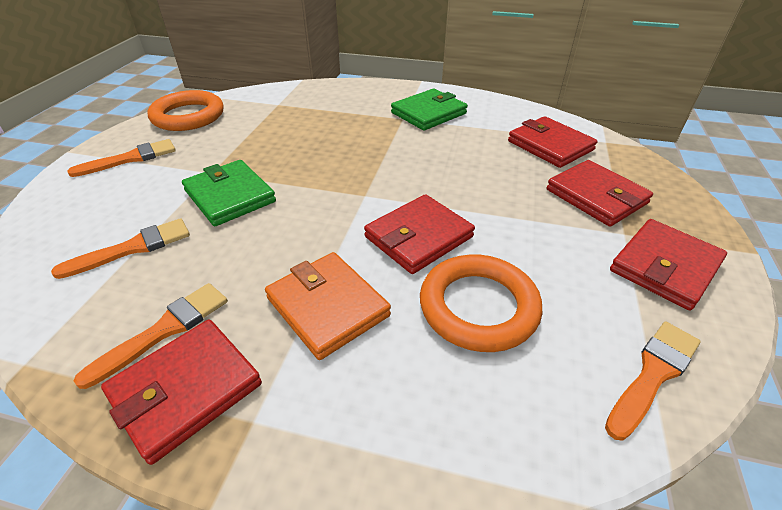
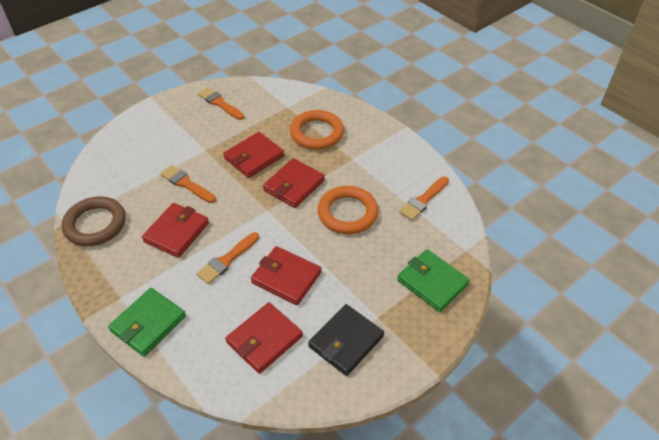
black wallet: 0 -> 1
brown ring: 0 -> 1
orange wallet: 1 -> 0

